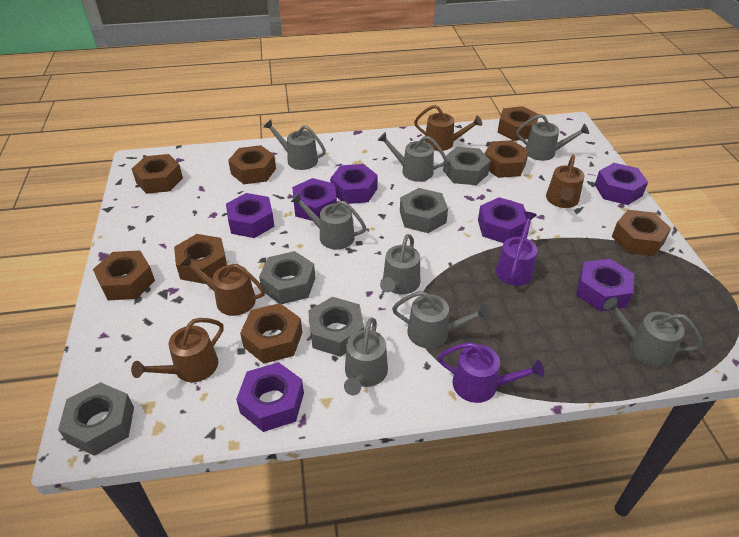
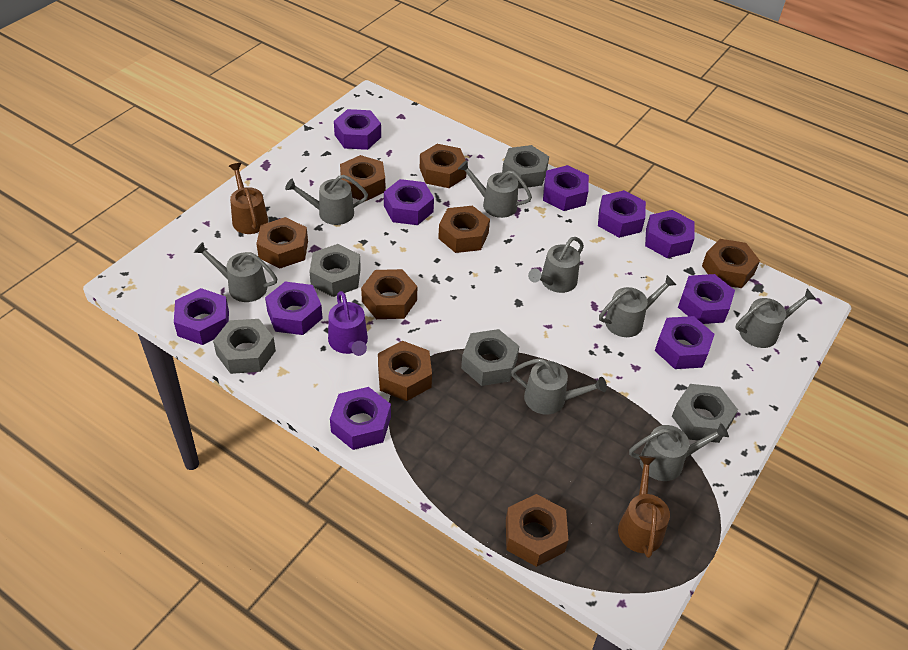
brown watering can: 4 -> 2
purple nut: 7 -> 10
purple watering can: 2 -> 1

